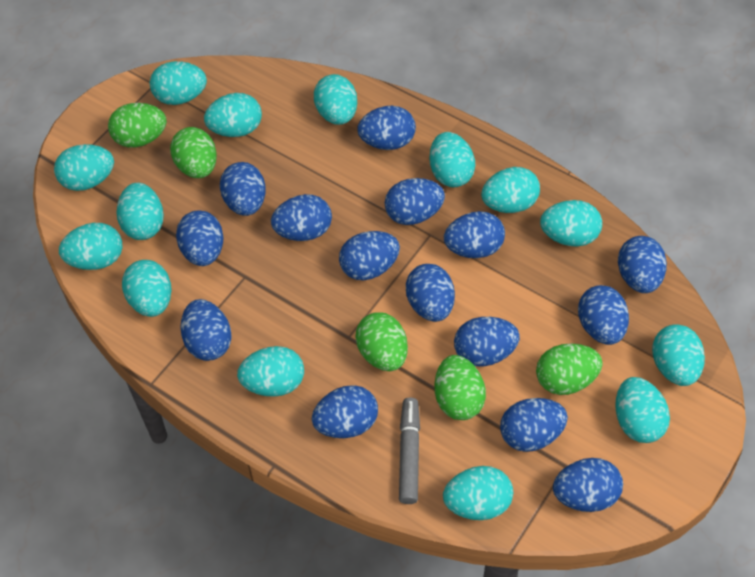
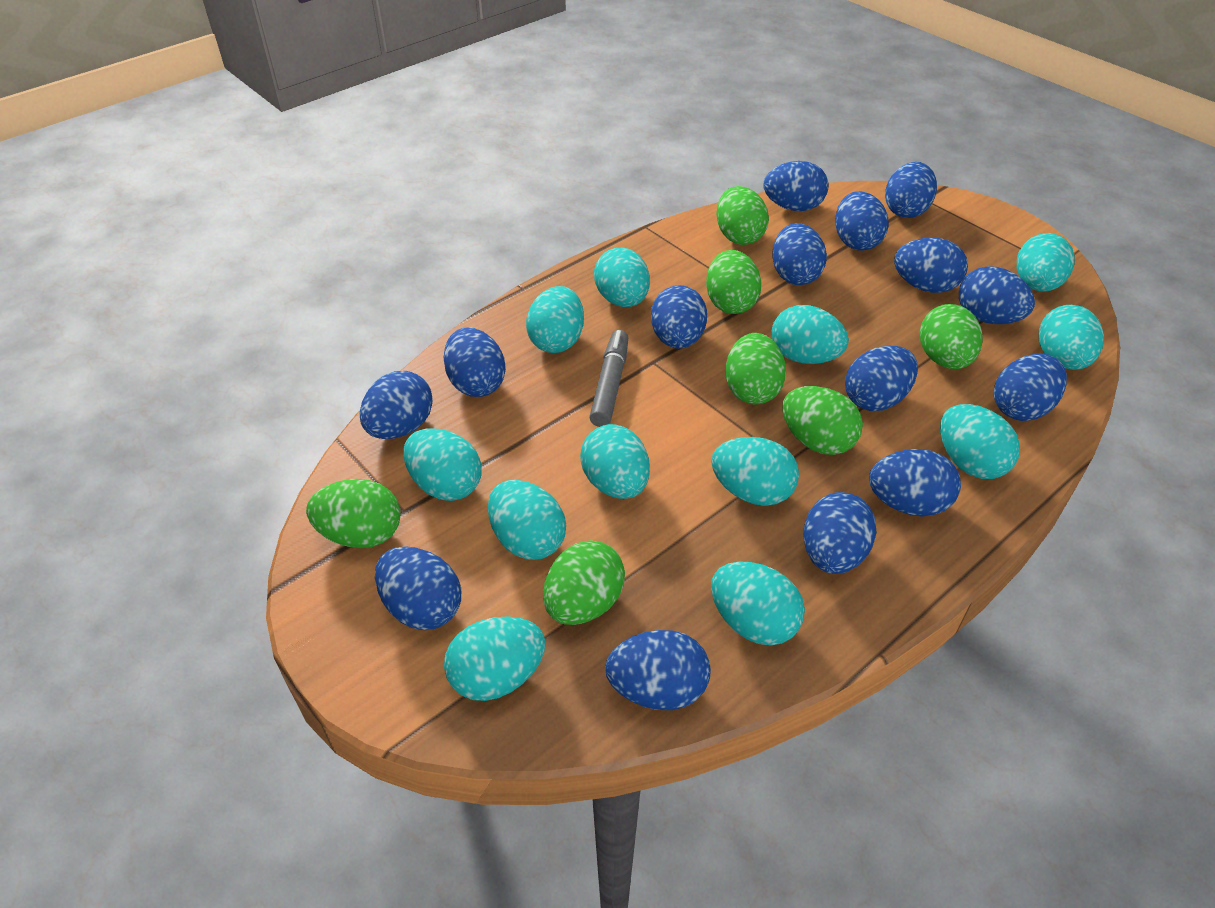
green egg: 5 -> 7
turquoise egg: 14 -> 12

